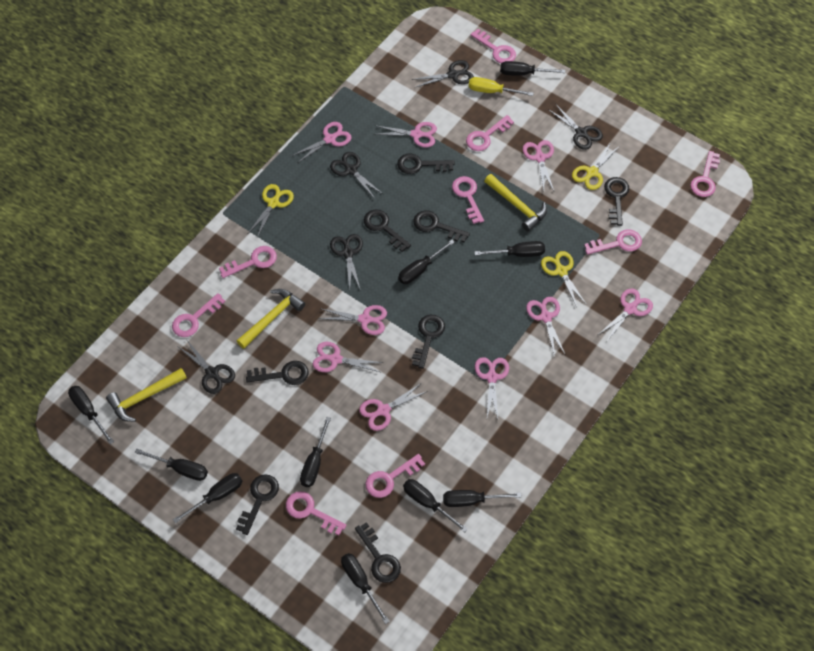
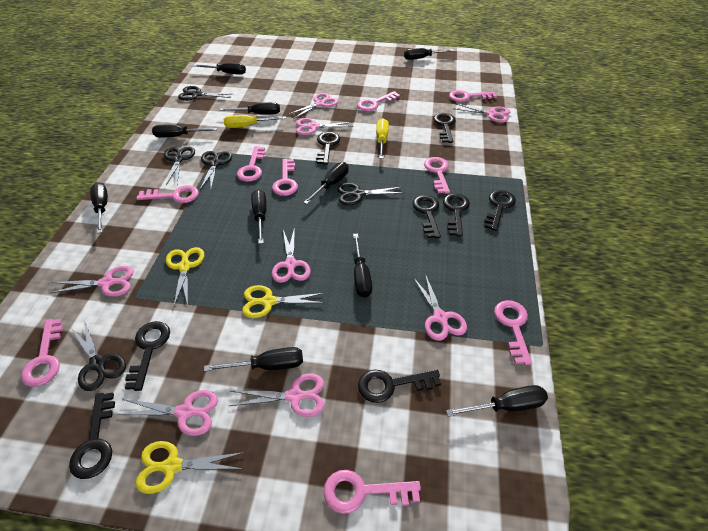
pink scissors: 9 -> 8
yellow hammer: 3 -> 0
yellow screwdriver: 1 -> 2

